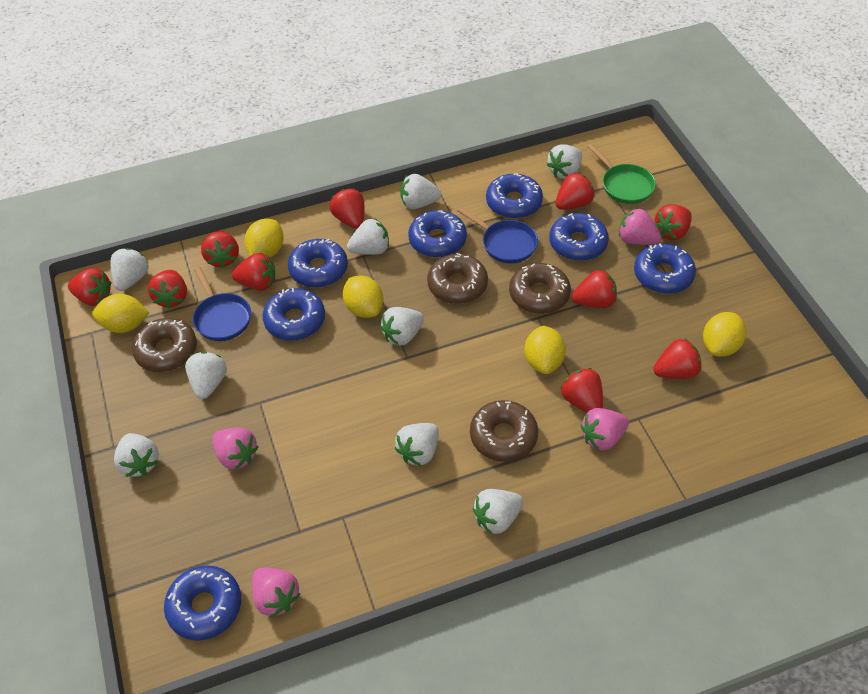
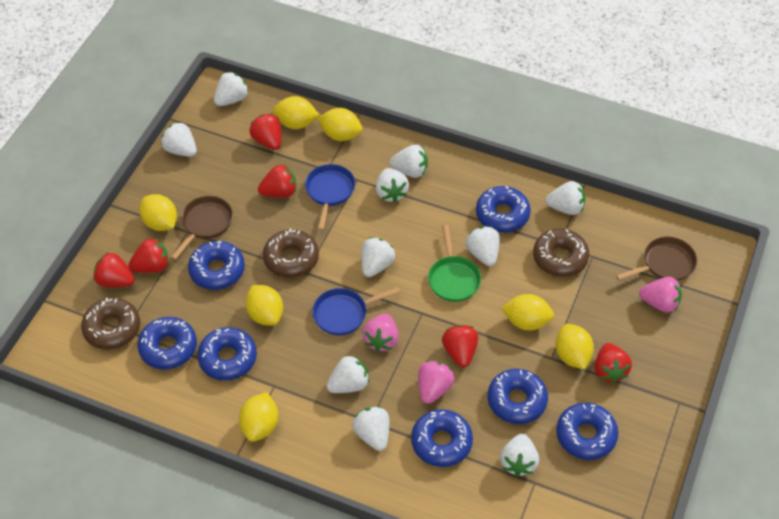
brown donut: 4 -> 3
brown pan: 0 -> 2
pink strawberry: 4 -> 3
red strawberry: 10 -> 6
white strawberry: 9 -> 10
yellow lemon: 5 -> 7

